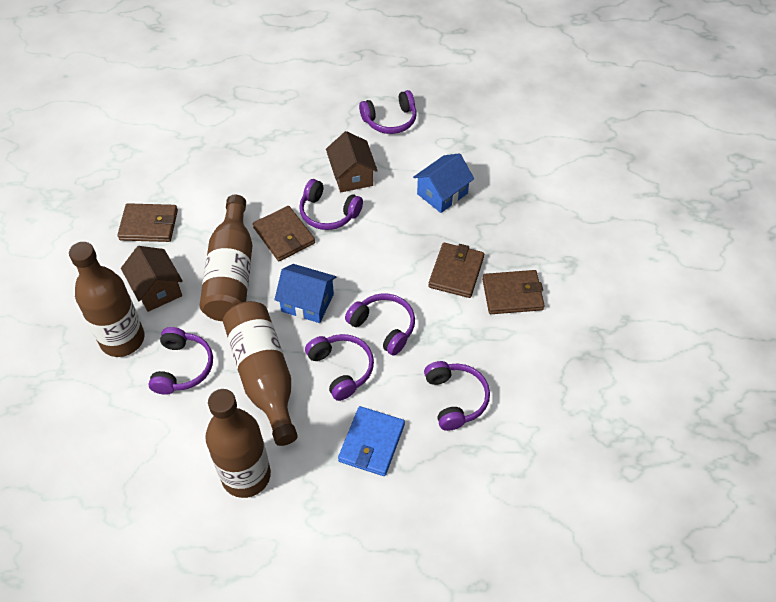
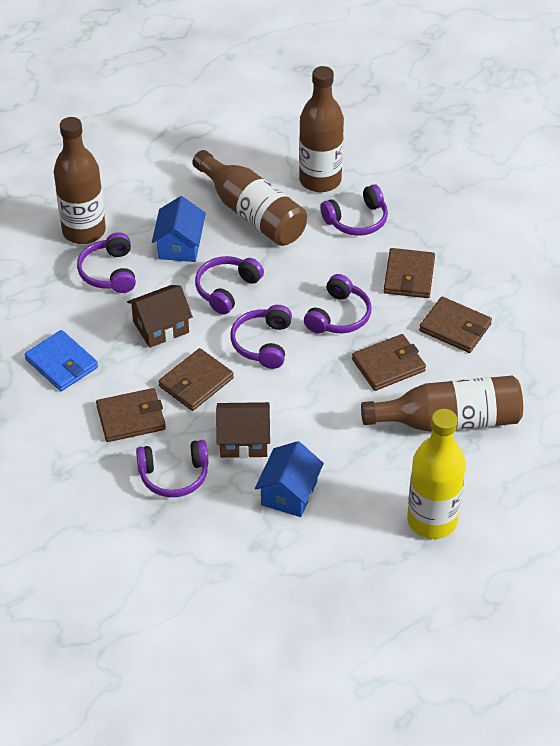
brown wallet: 4 -> 5
yellow bottle: 0 -> 1

